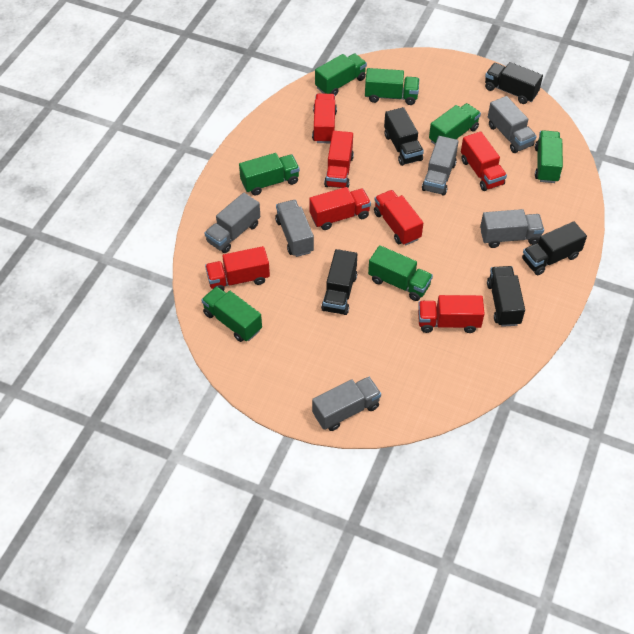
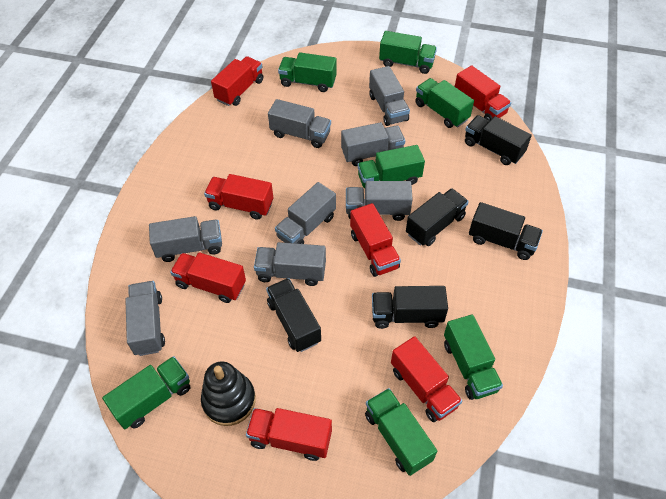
black stacking toy: 0 -> 1
grey truck: 6 -> 8

